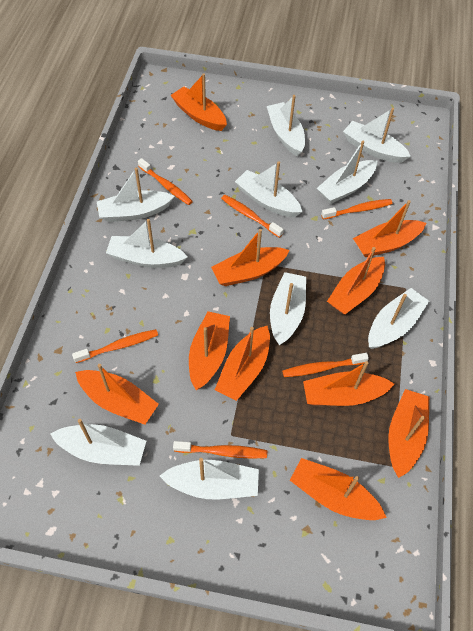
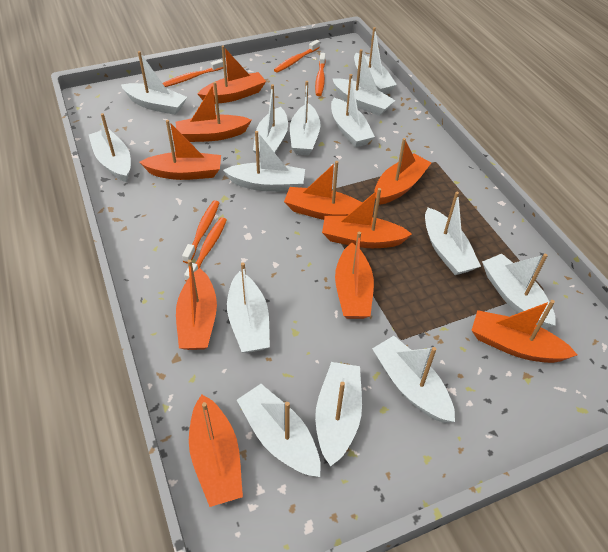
orange toothbrush: 6 -> 5
white boat: 10 -> 14

